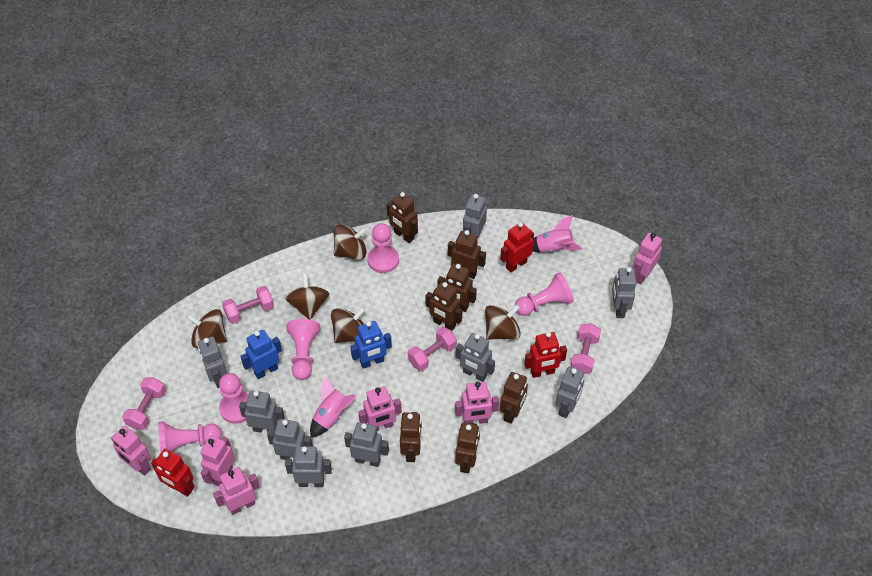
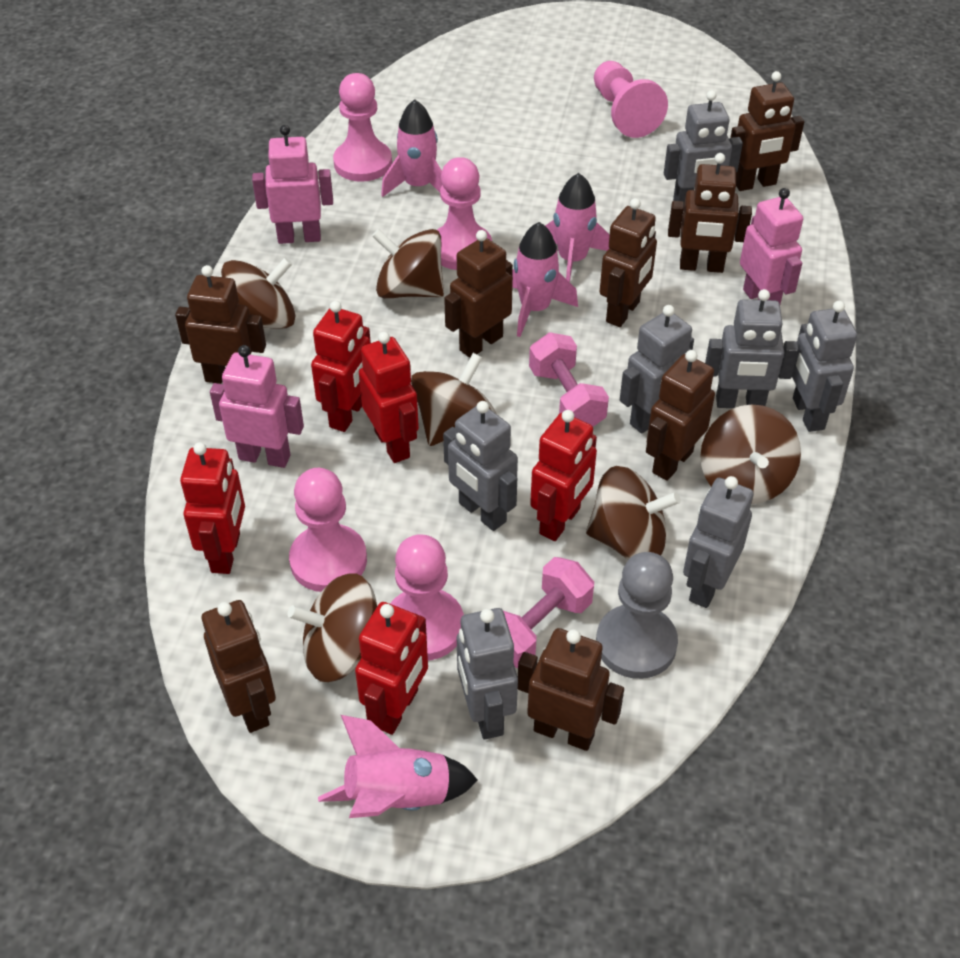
blue robot: 2 -> 0
brown robot: 7 -> 8
brown spinning top: 5 -> 6
grey pawn: 0 -> 1
grey robot: 9 -> 7
pink dumbbell: 4 -> 2
pink robot: 6 -> 3
pink rocket: 2 -> 4
red robot: 3 -> 5

